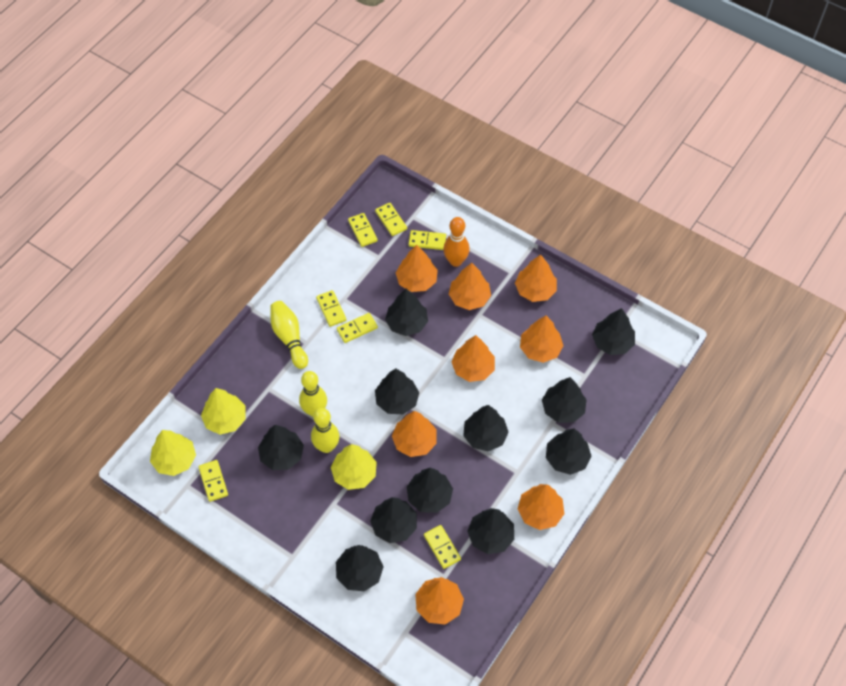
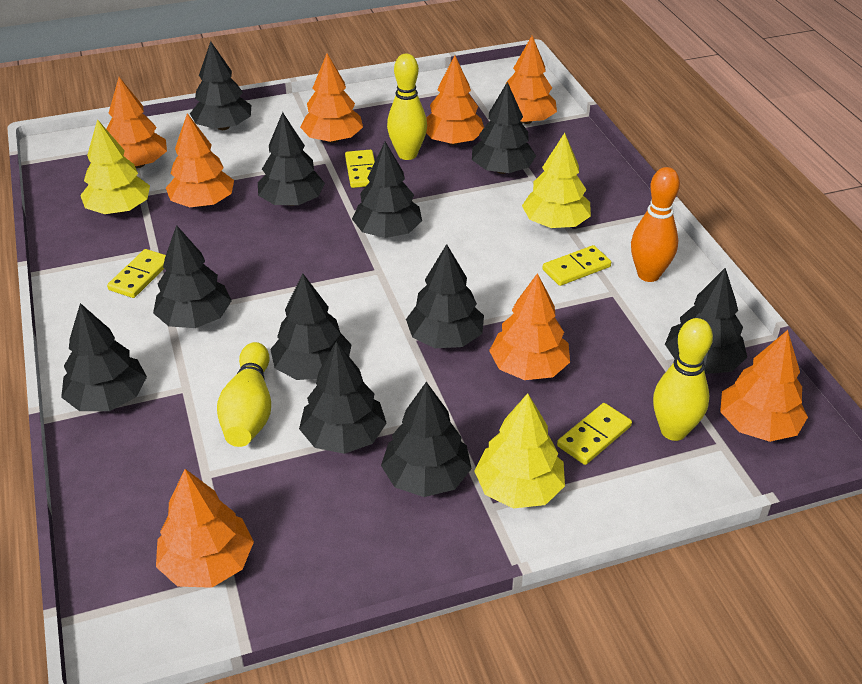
yellow domino: 7 -> 4

